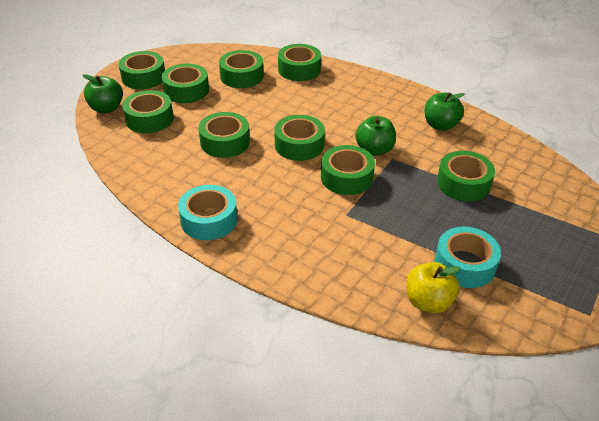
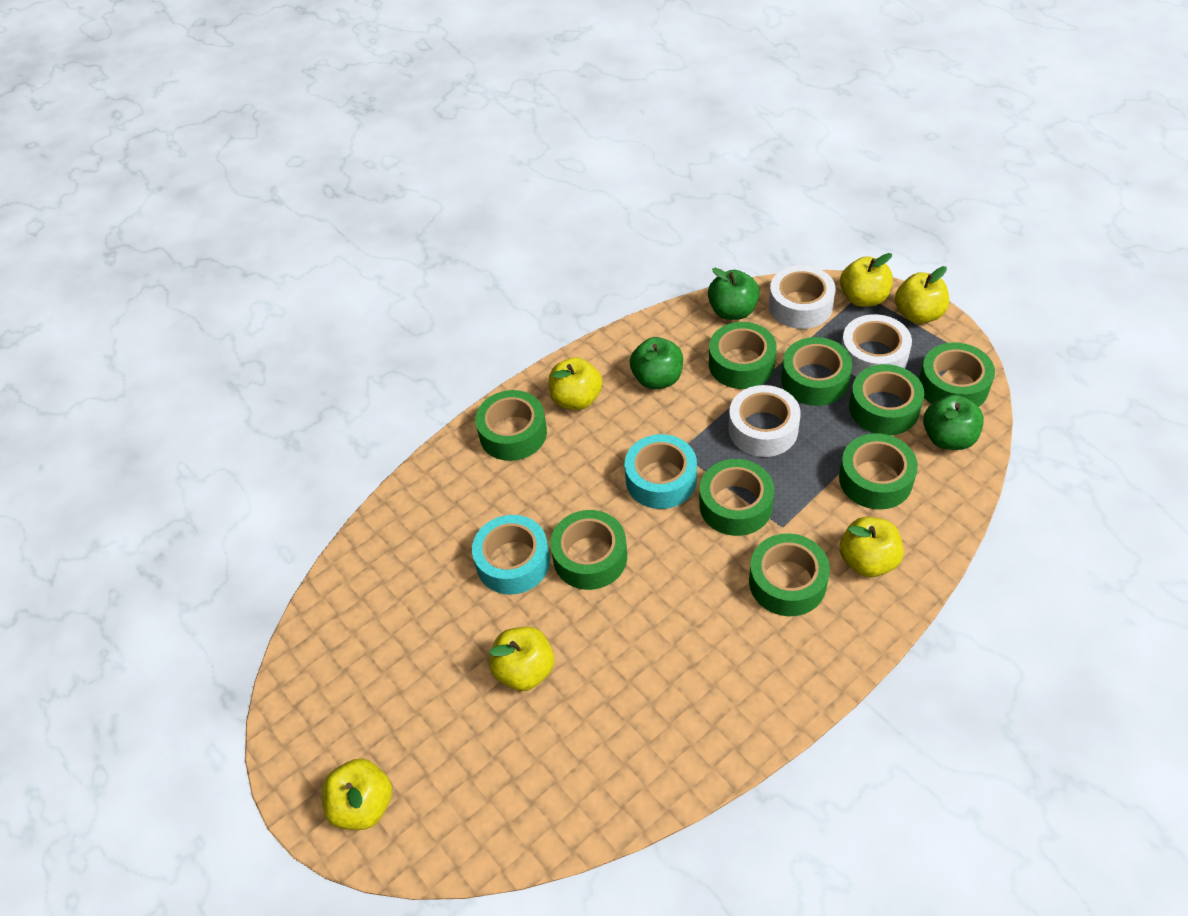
white tape: 0 -> 3
yellow apple: 1 -> 6

